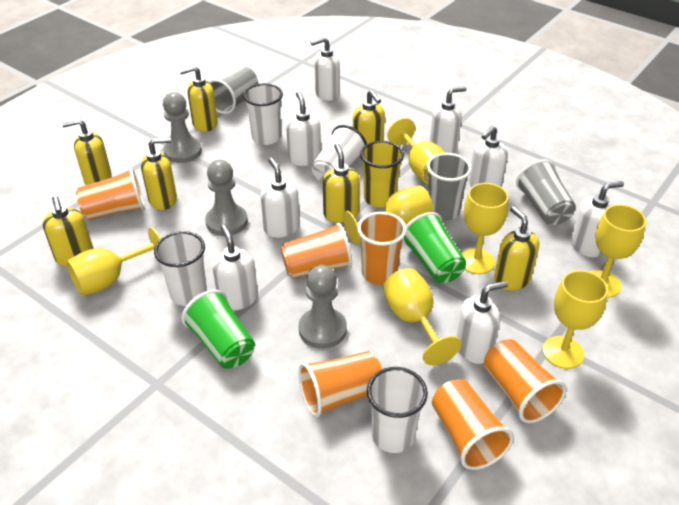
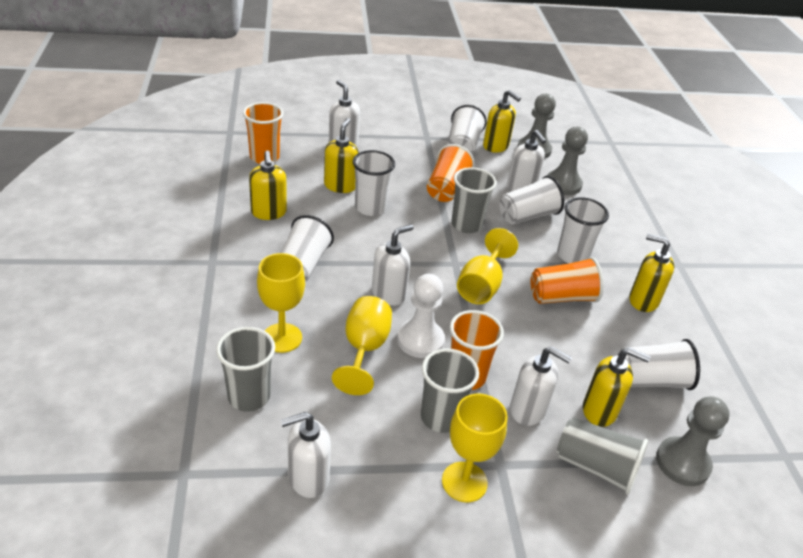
green cup: 2 -> 0
grey cup: 3 -> 4
orange cup: 6 -> 4
white cup: 4 -> 6
white pawn: 0 -> 1
white soap dispenser: 8 -> 5
yellow cup: 1 -> 0
yellow goblet: 7 -> 4
yellow soap dispenser: 7 -> 5

